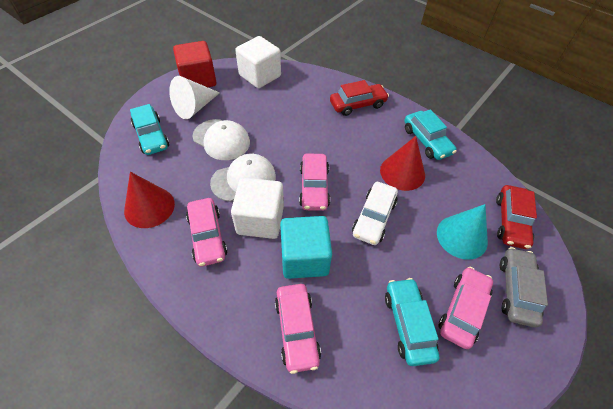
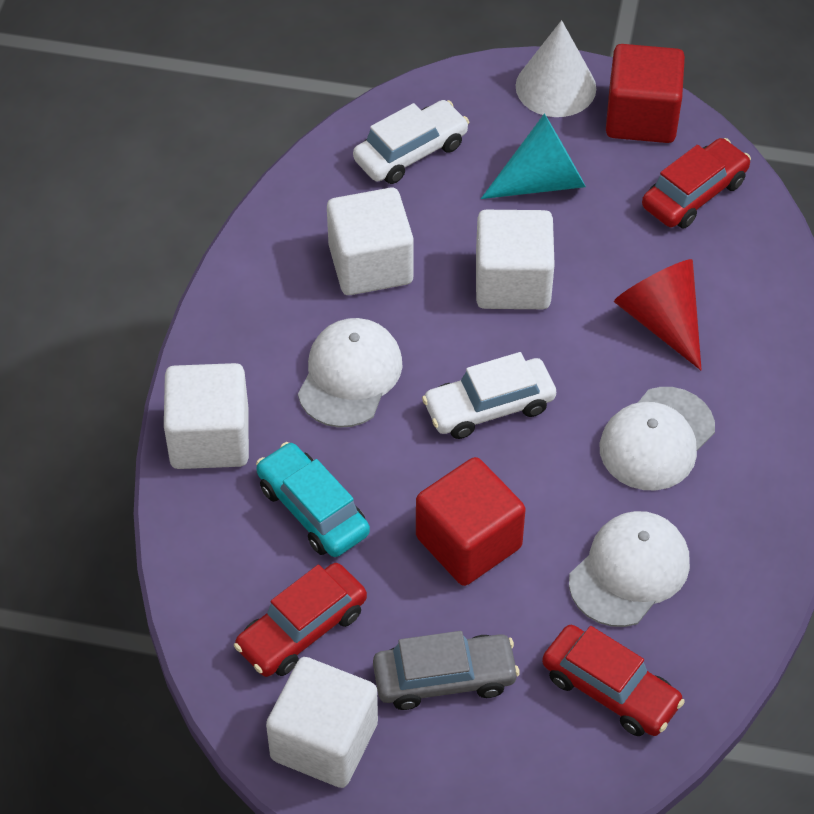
pink car: 4 -> 0
red car: 2 -> 3
red cone: 2 -> 1
red cube: 1 -> 2
turquoise car: 3 -> 1
turquoise cube: 1 -> 0
white cap: 2 -> 3
white car: 1 -> 2
white cube: 2 -> 4

